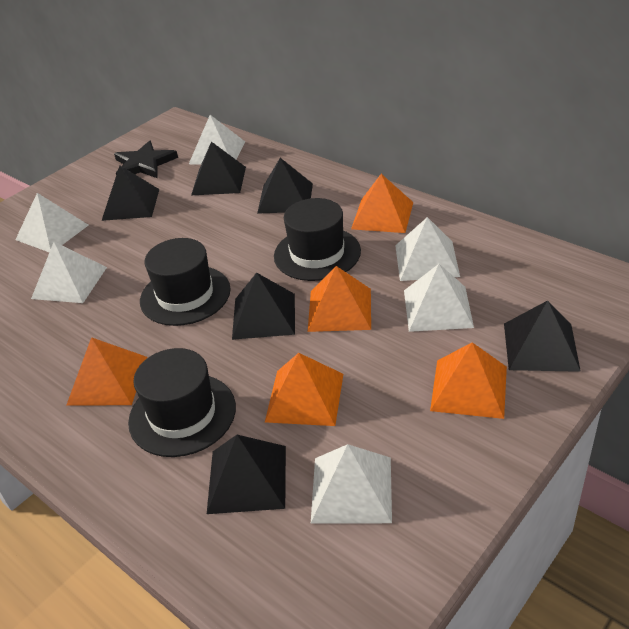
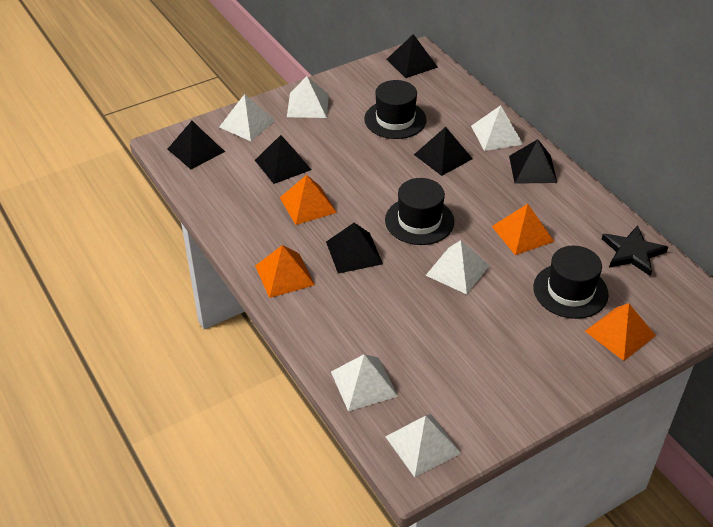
orange pyramid: 5 -> 4

